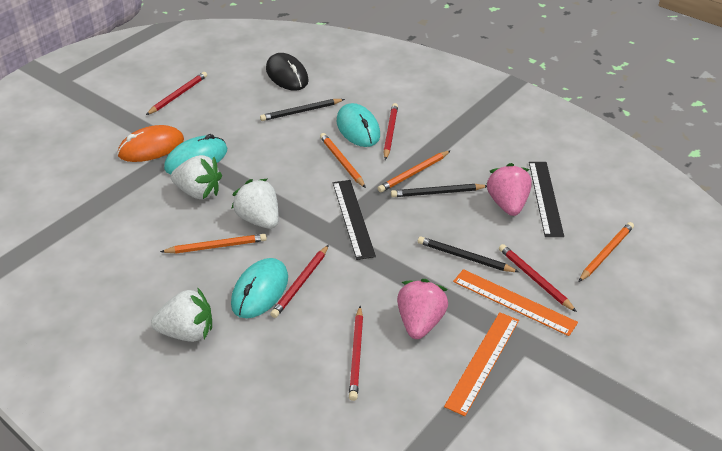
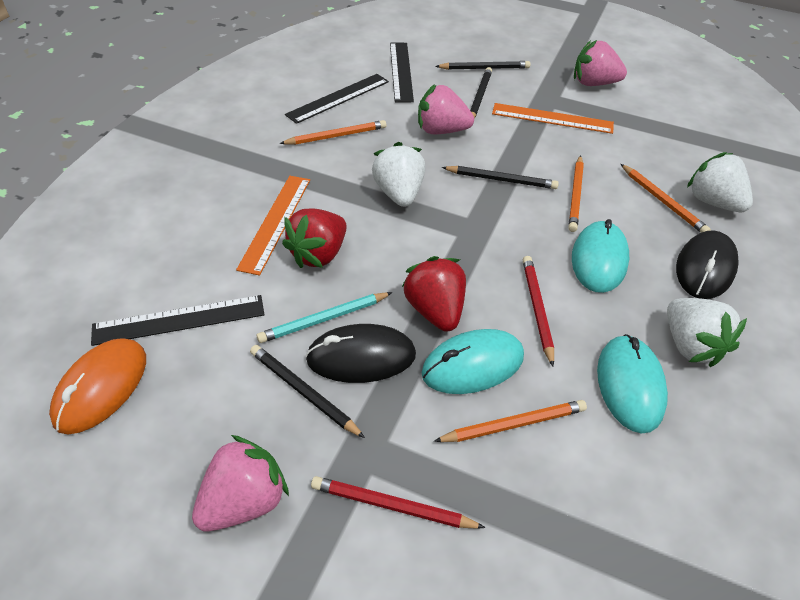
black mouse: 1 -> 2
black pencil: 3 -> 4
black ruler: 2 -> 3
pink strawberry: 2 -> 3
red pencil: 5 -> 2
red strawberry: 0 -> 2
turquoise pencil: 0 -> 1

